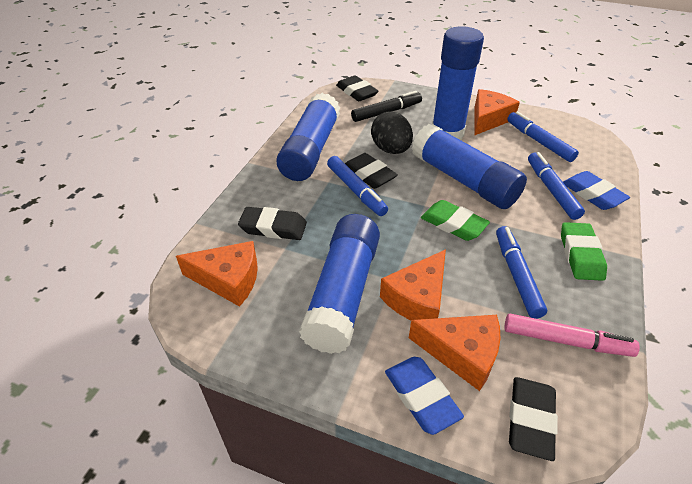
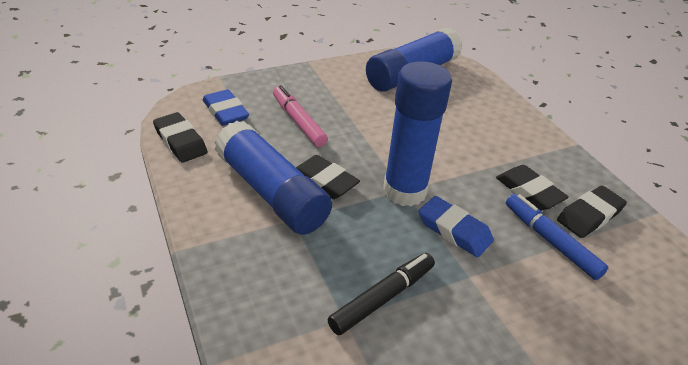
black egg: 1 -> 0
blue glue stick: 4 -> 3
blue marker: 4 -> 1
green eraser: 2 -> 0
orange cheese: 4 -> 0

